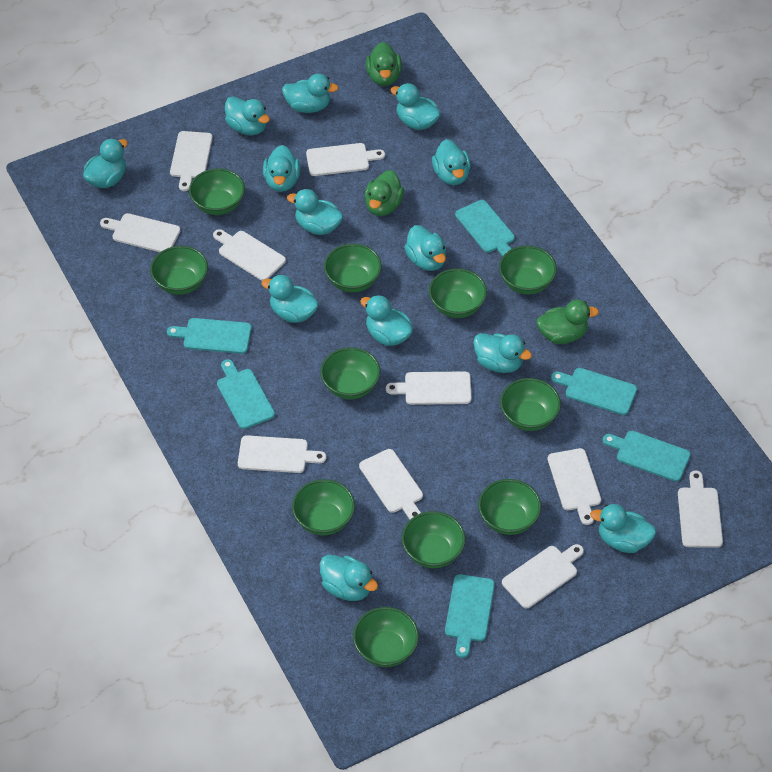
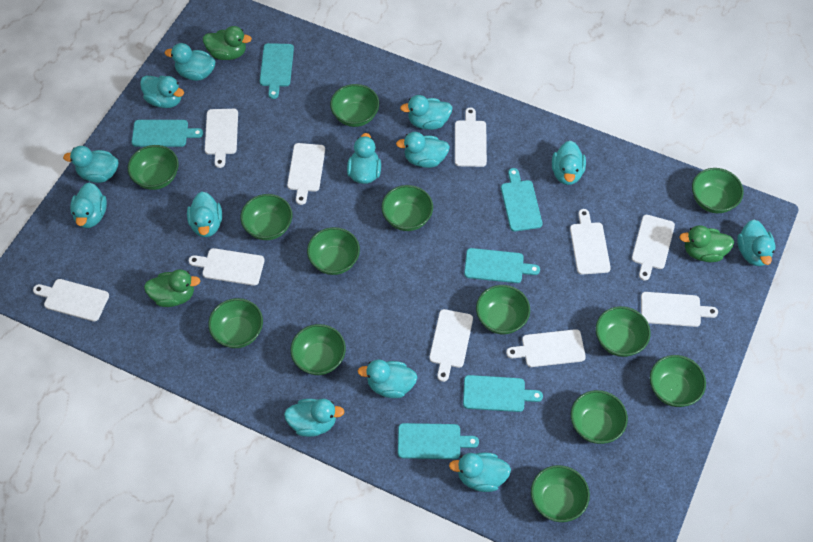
green bowl: 11 -> 13

